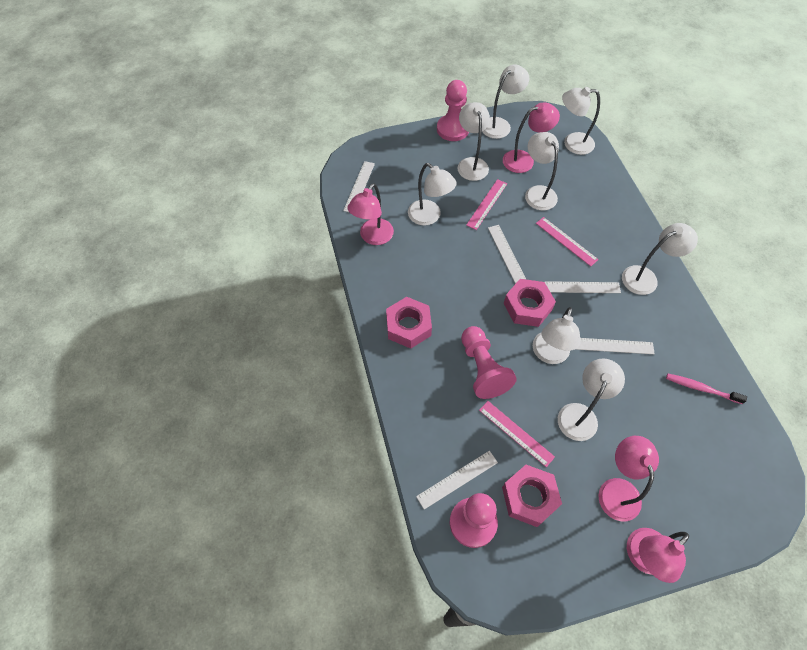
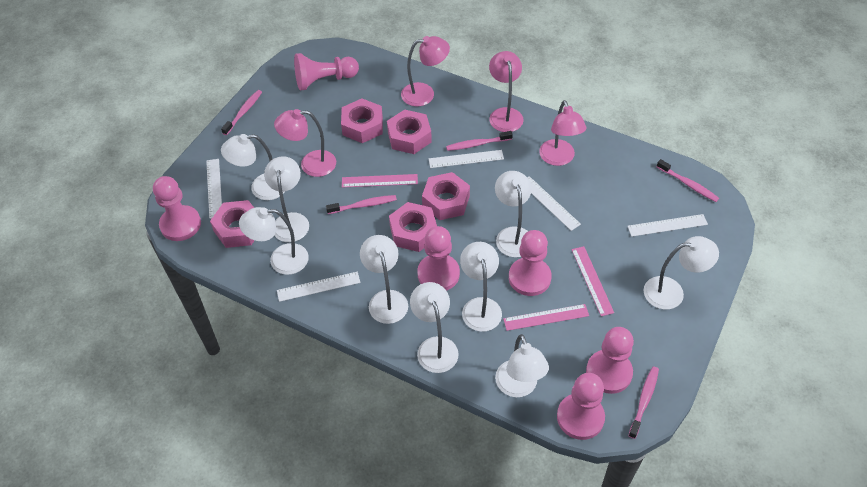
pink nut: 3 -> 5
pink pawn: 3 -> 6
pink toothbrush: 1 -> 5
white lamp: 8 -> 9

